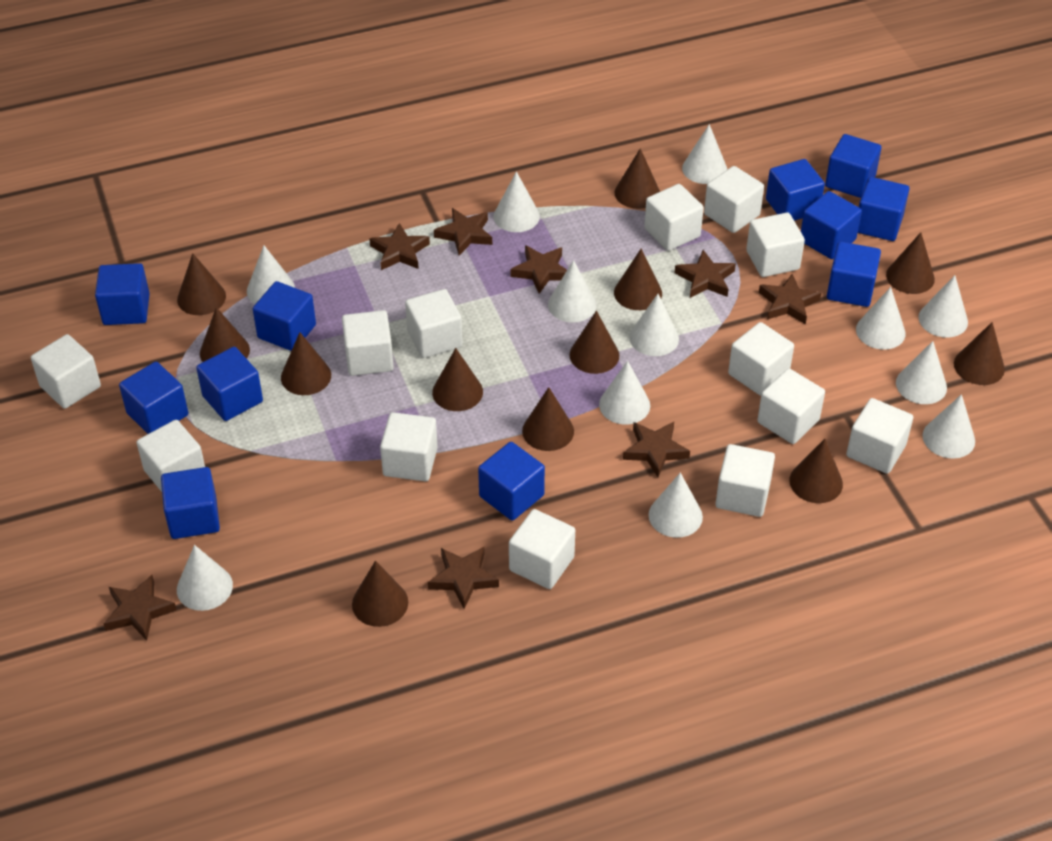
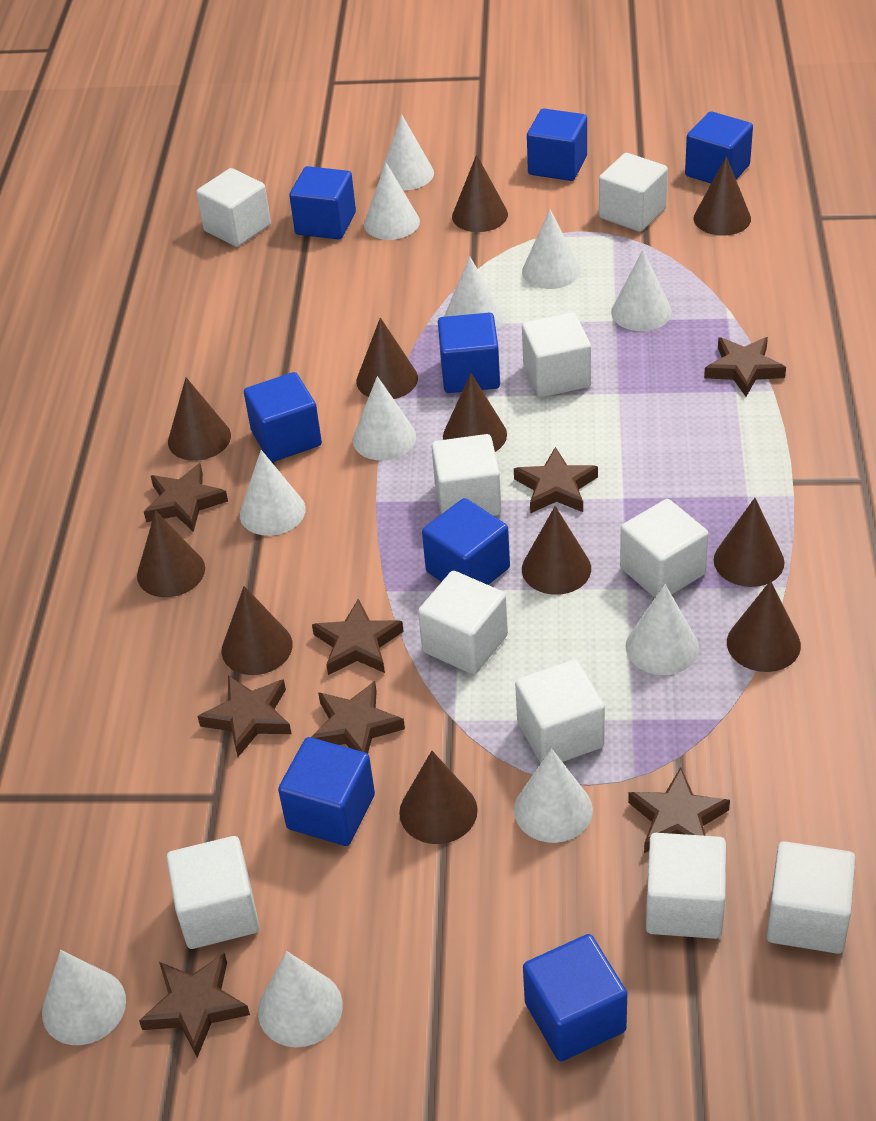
blue cube: 11 -> 8
brown cone: 12 -> 11
white cone: 12 -> 11
white cube: 13 -> 10

